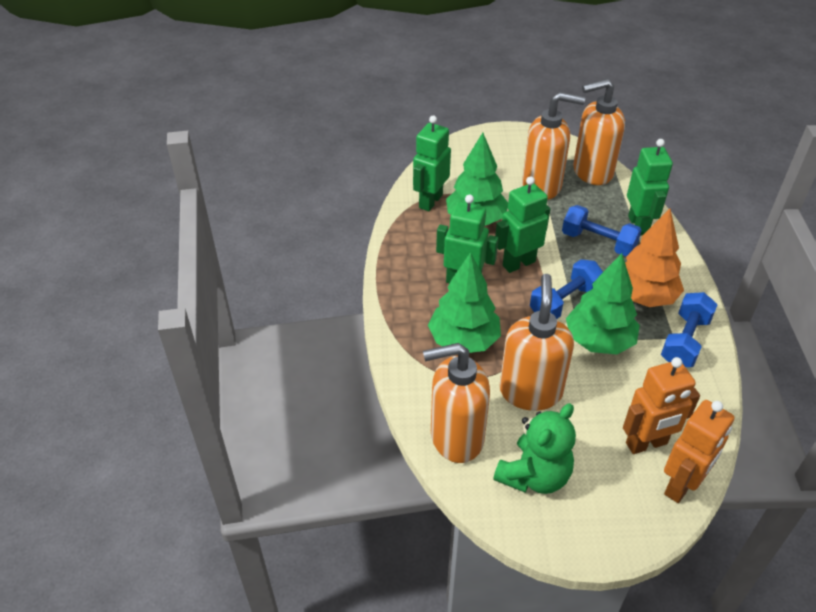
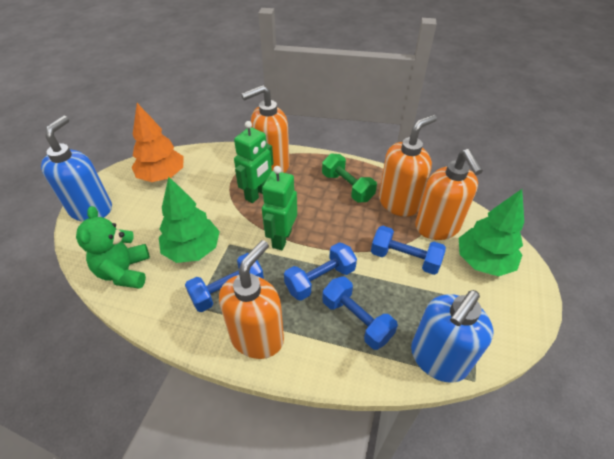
blue dumbbell: 3 -> 4
blue soap dispenser: 0 -> 2
green dumbbell: 0 -> 1
green robot: 4 -> 2
green tree: 3 -> 2
orange robot: 2 -> 0

